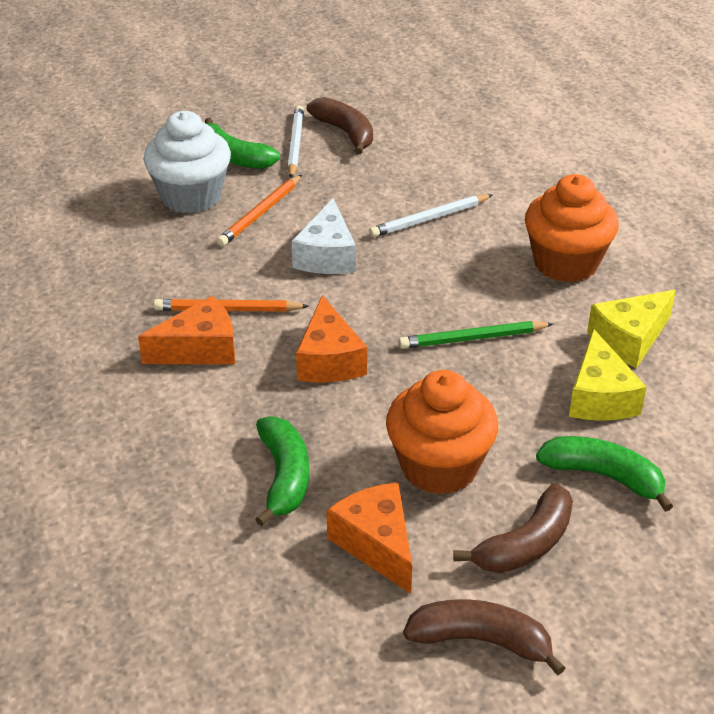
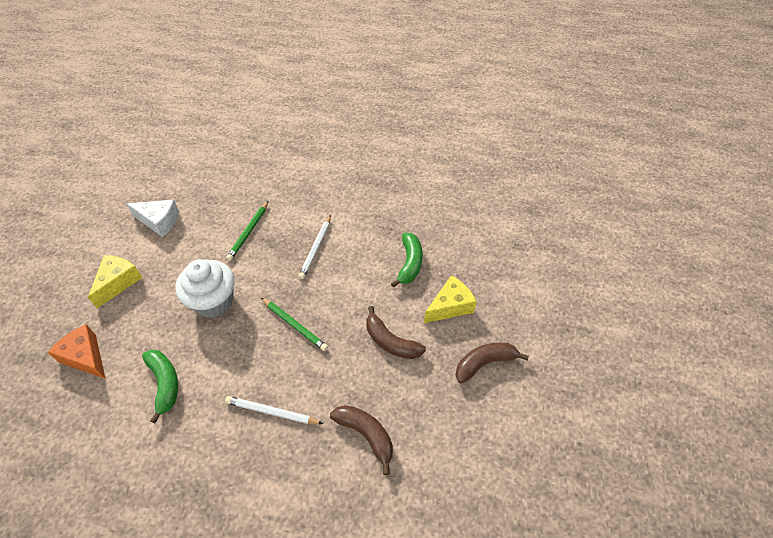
green banana: 3 -> 2
green pencil: 1 -> 2
orange cheese: 3 -> 1
orange cupcake: 2 -> 0
orange pencil: 2 -> 0

